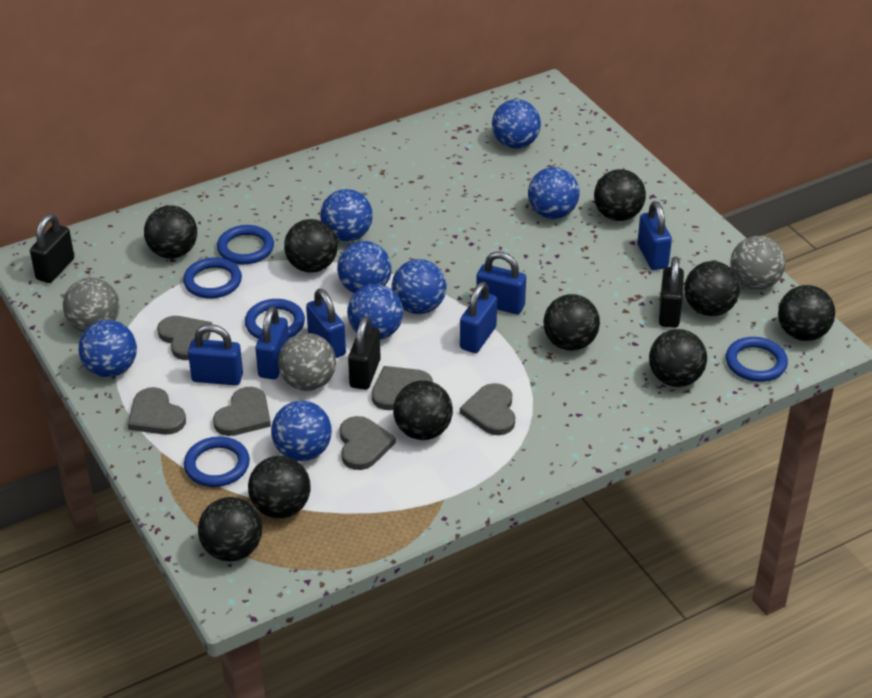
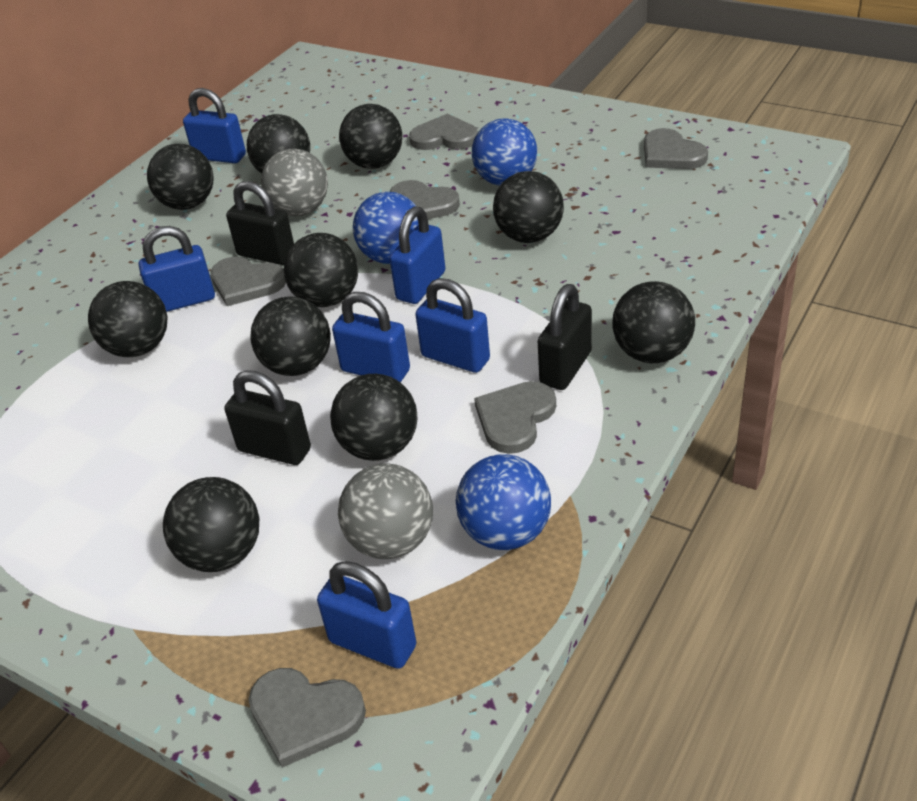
blue ball: 8 -> 3
blue ring: 5 -> 0
grey ball: 3 -> 2

